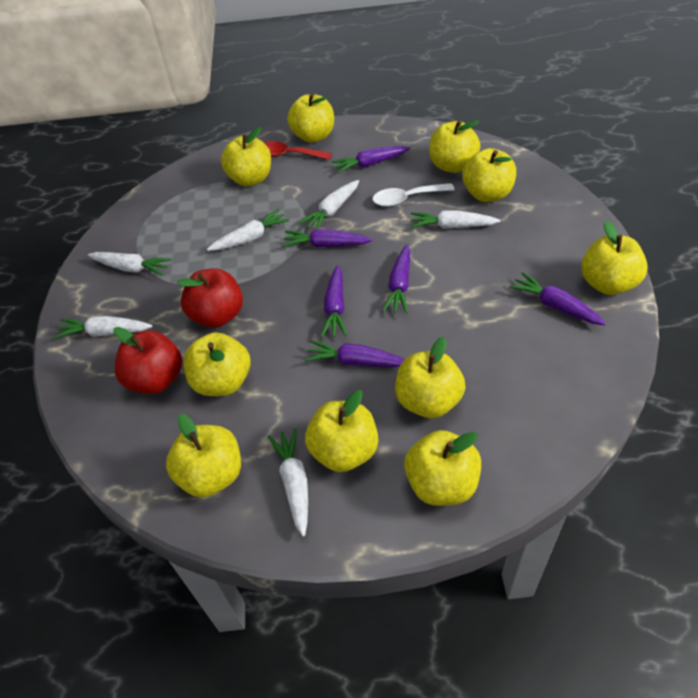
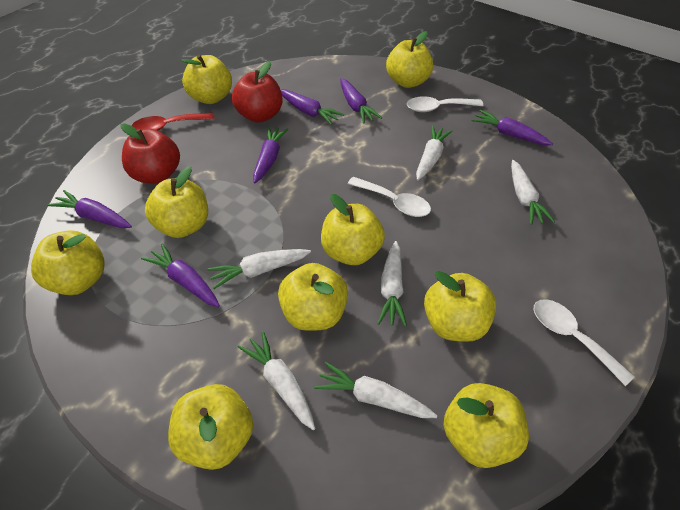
white spoon: 1 -> 3
yellow apple: 10 -> 9

